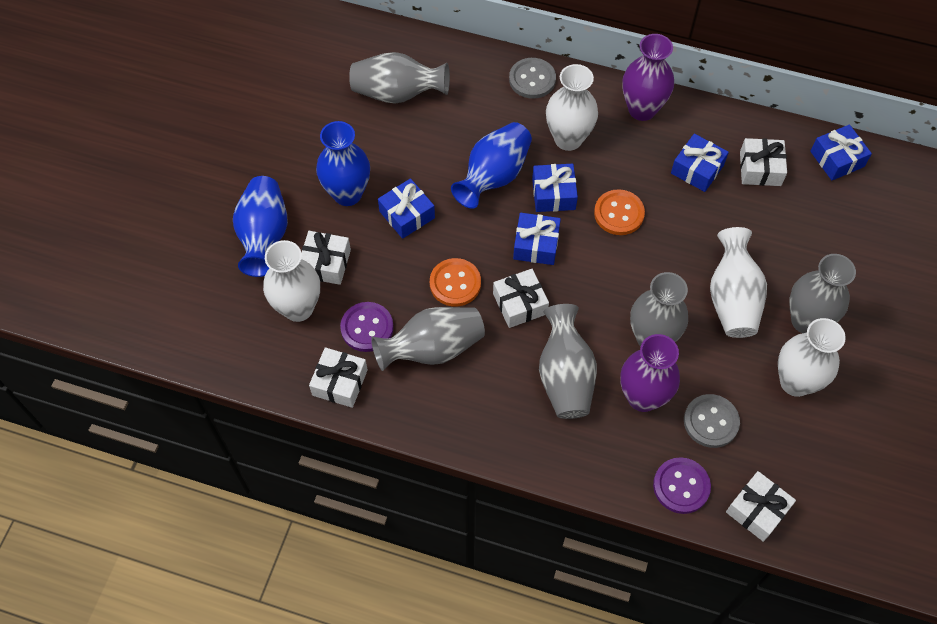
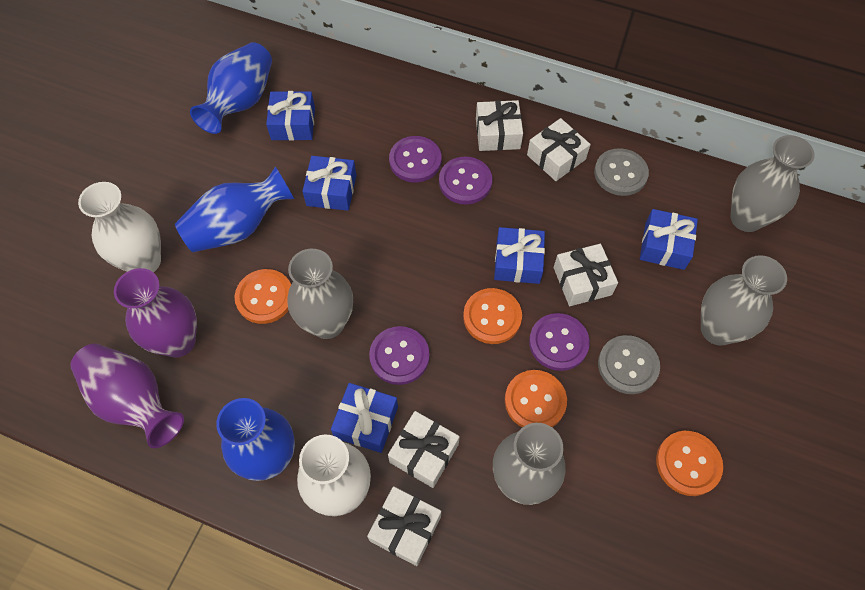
grey vase: 5 -> 4
orange button: 2 -> 4
purple button: 2 -> 4
white vase: 4 -> 2

